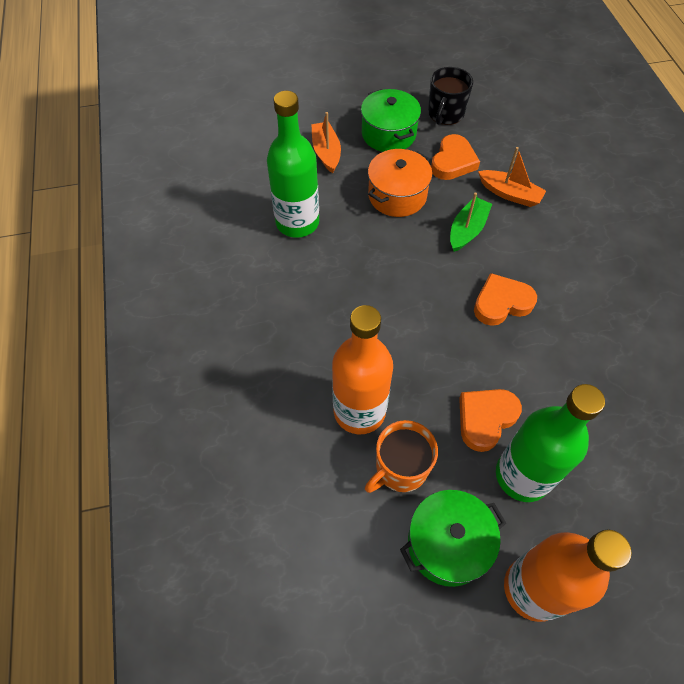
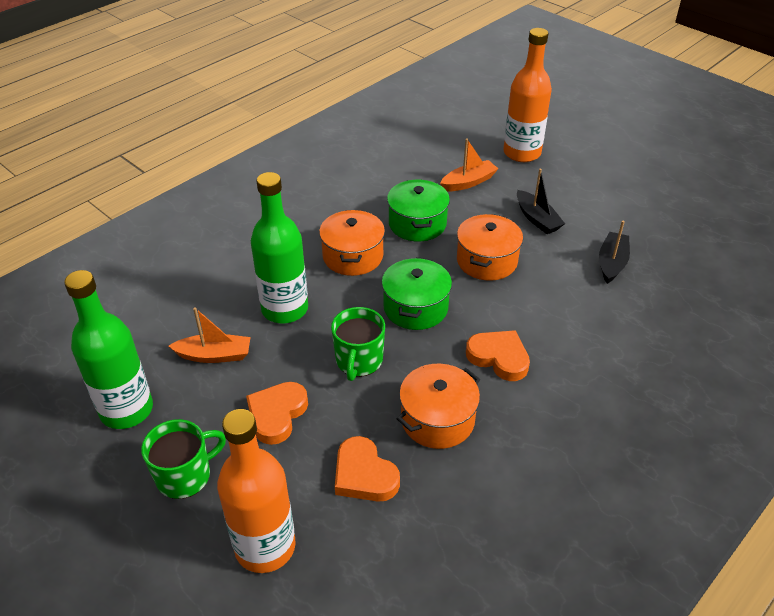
black boat: 0 -> 2
black mug: 1 -> 0
green boat: 1 -> 0
green mug: 0 -> 2
orange mug: 1 -> 0
orange pot: 1 -> 3

